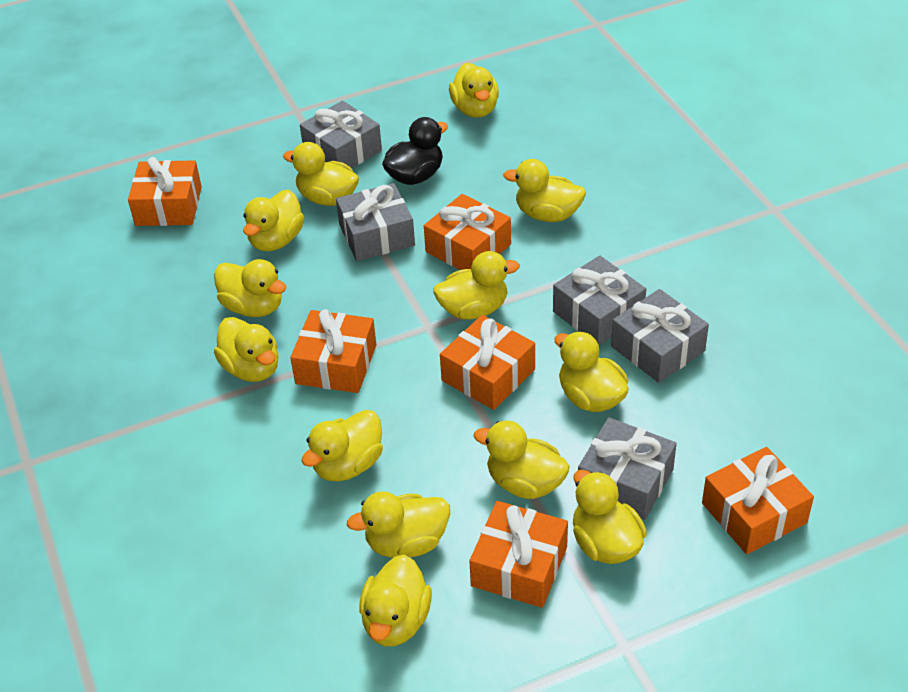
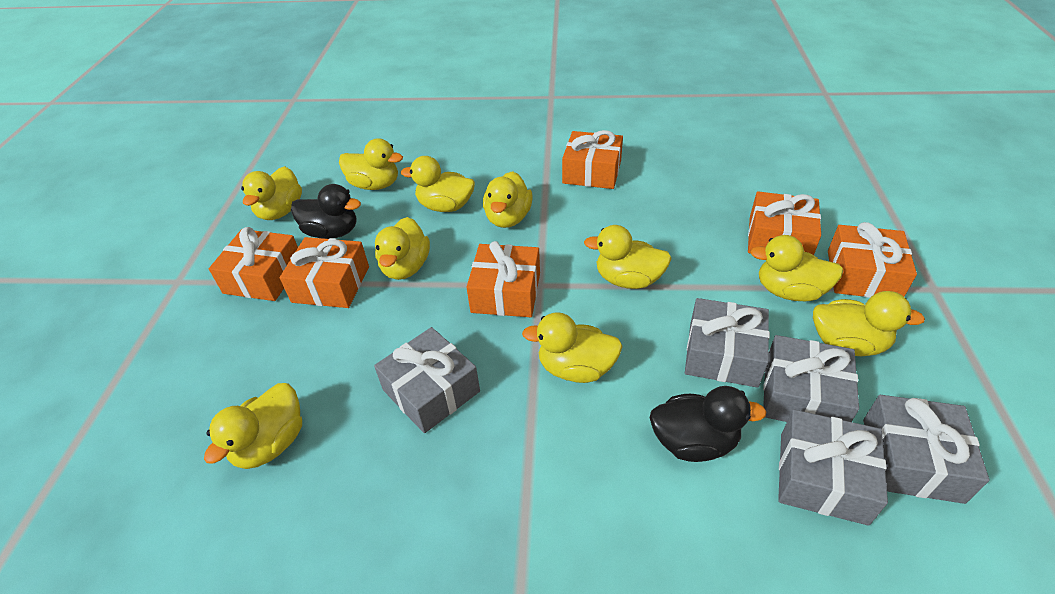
black duck: 1 -> 2
yellow duck: 13 -> 10

